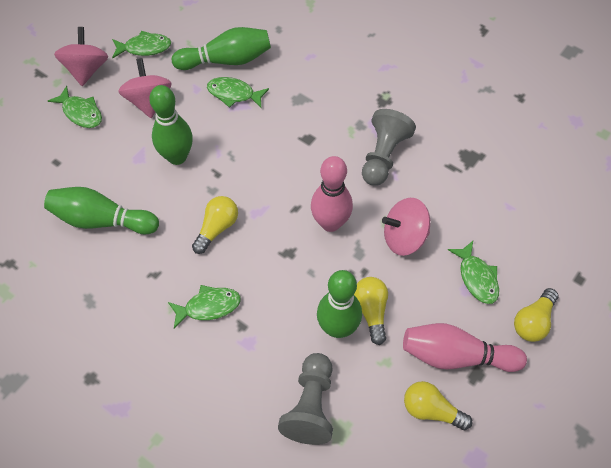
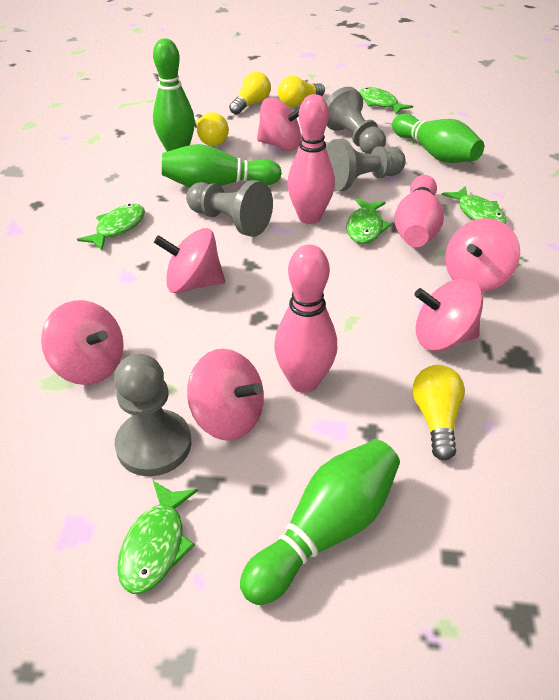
grey pawn: 2 -> 4
pink bowling pin: 2 -> 3
pink spinning top: 3 -> 6

